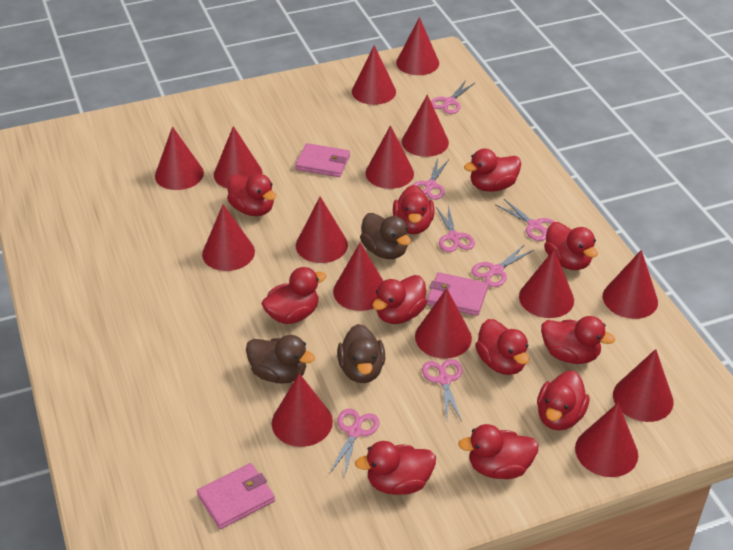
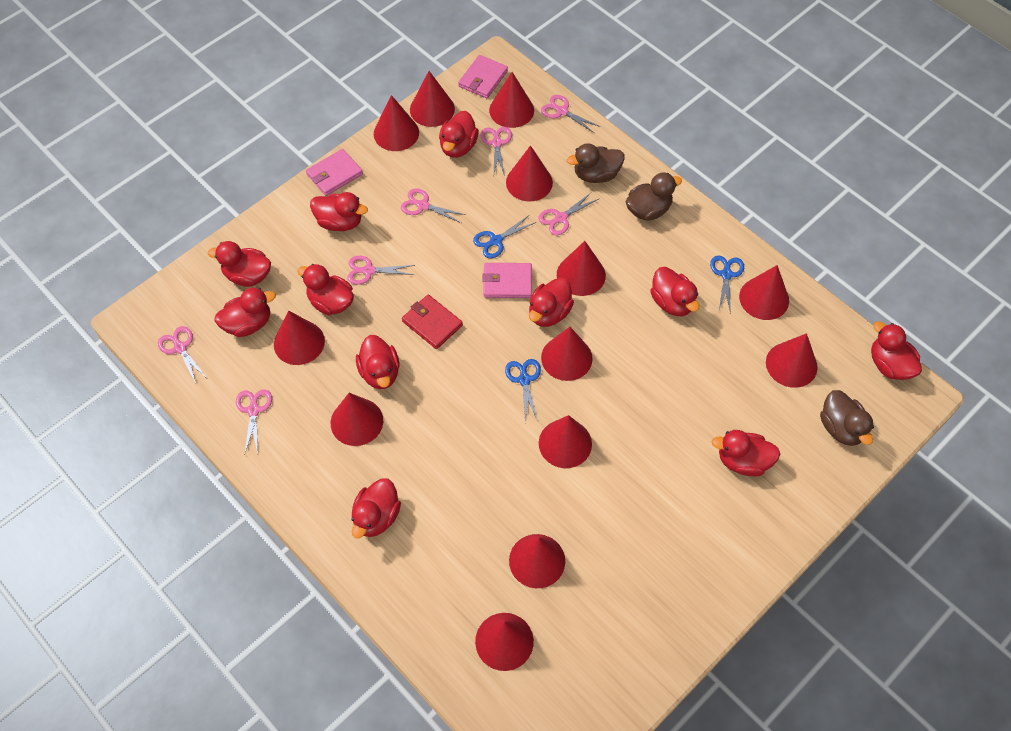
blue scissors: 0 -> 3
red cone: 15 -> 13
red wallet: 0 -> 1

